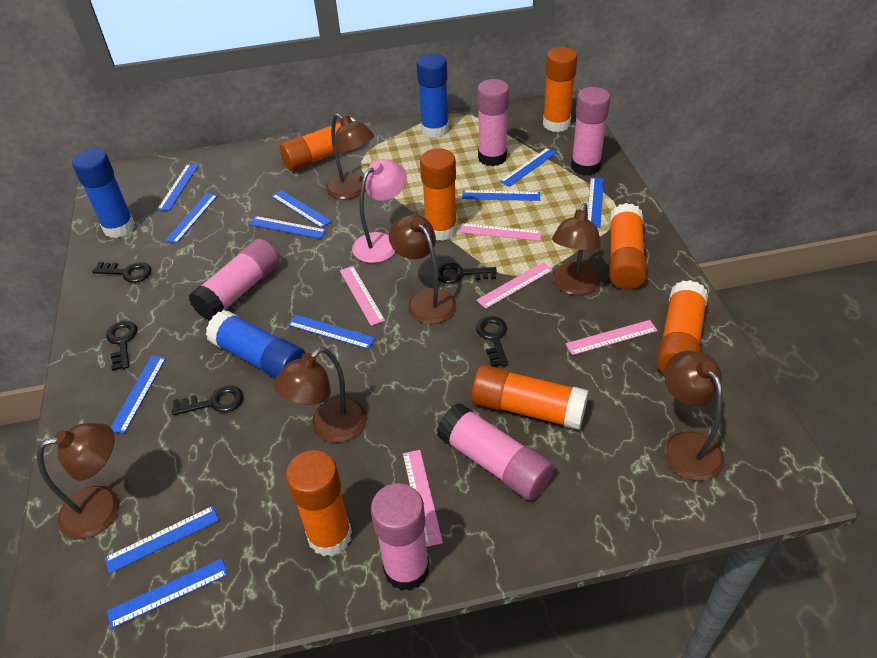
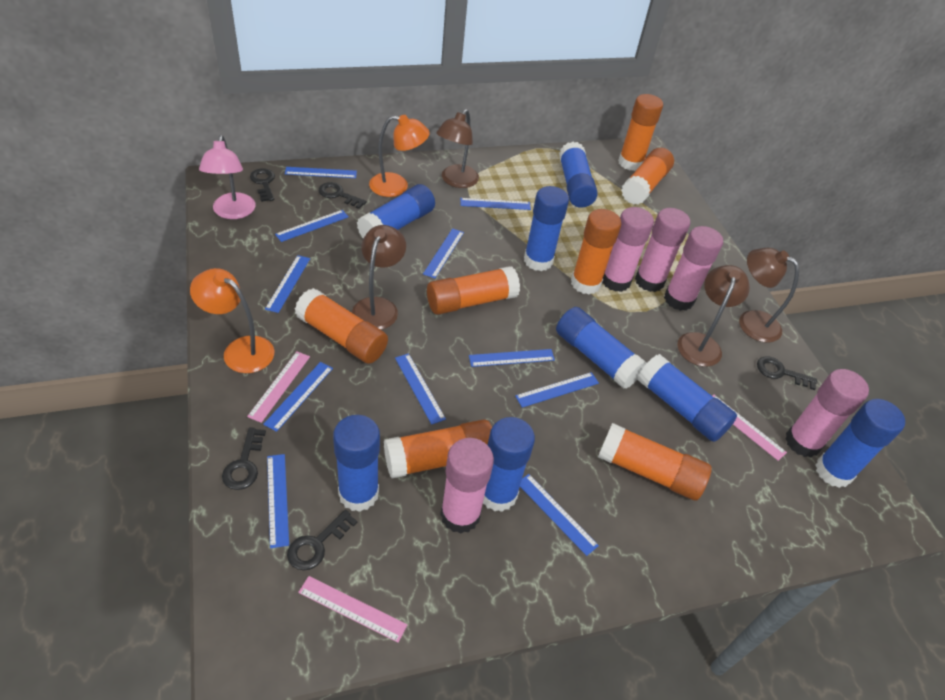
blue glue stick: 3 -> 8
brown lamp: 6 -> 4
orange lamp: 0 -> 2
pink ruler: 5 -> 3

